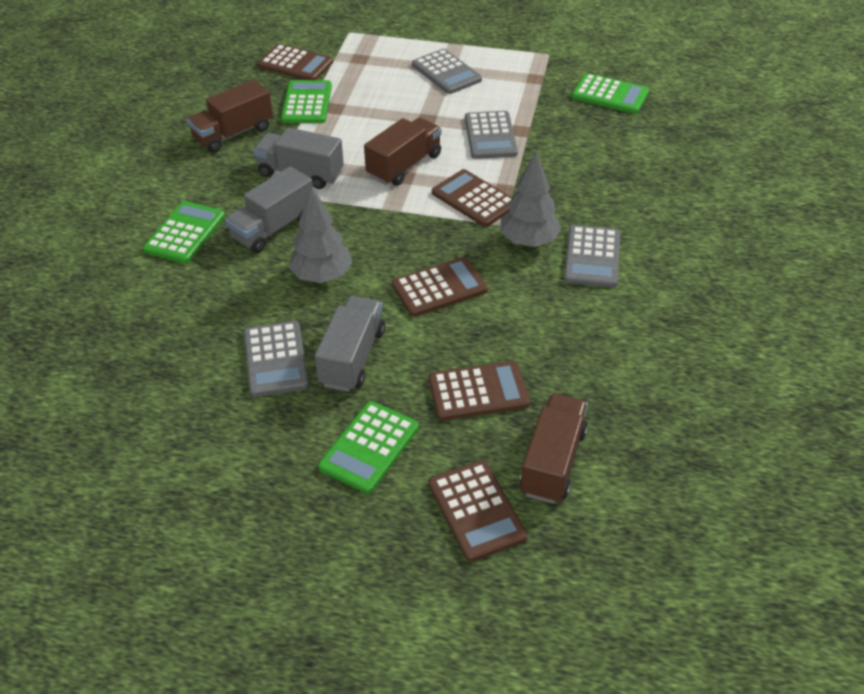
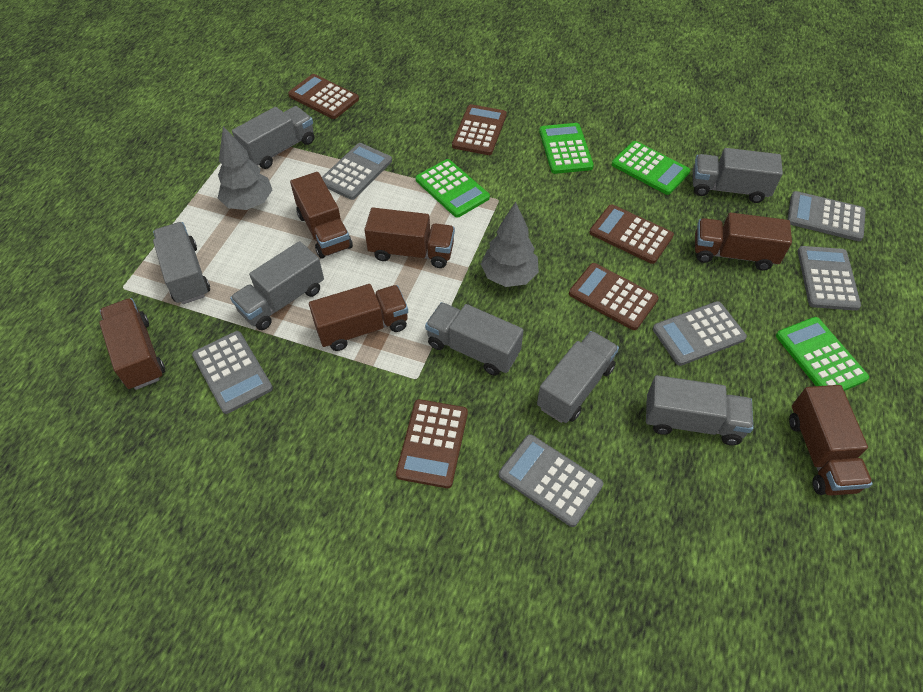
brown truck: 3 -> 6
grey calculator: 4 -> 6
grey truck: 3 -> 7

